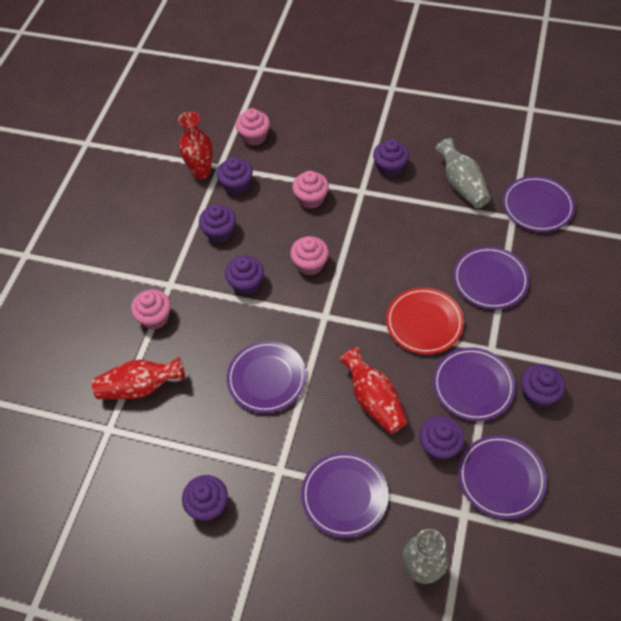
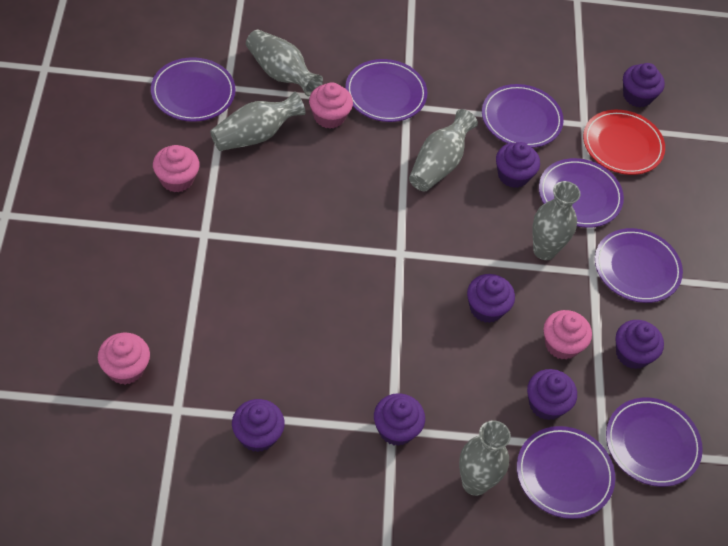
grey vase: 2 -> 5
purple plate: 6 -> 7
red vase: 3 -> 0

